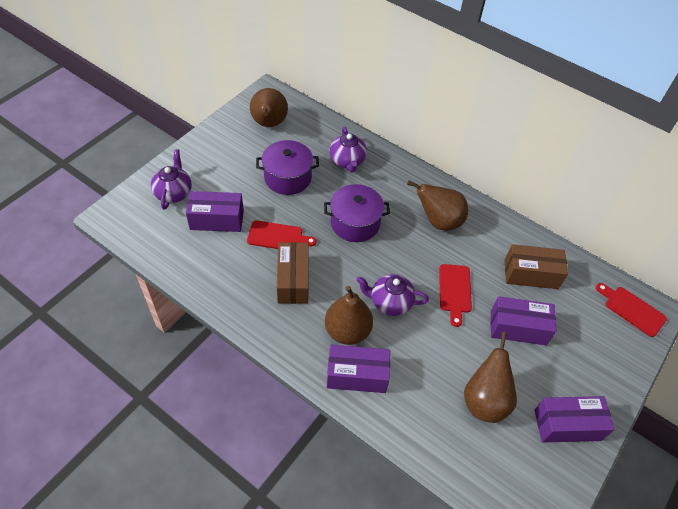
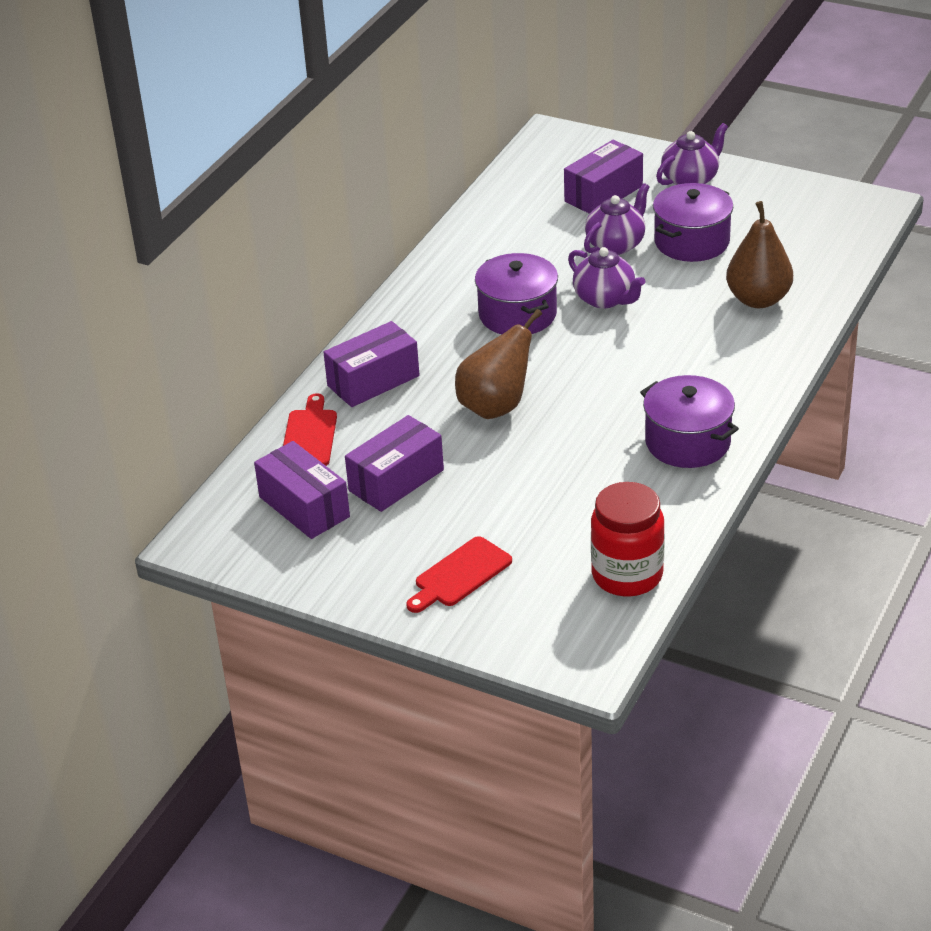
brown box: 2 -> 0
brown pear: 4 -> 2
purple pot: 2 -> 3
red cutting board: 3 -> 2
red jar: 0 -> 1

